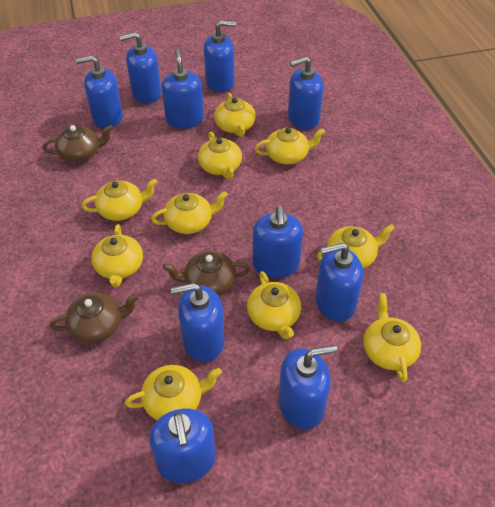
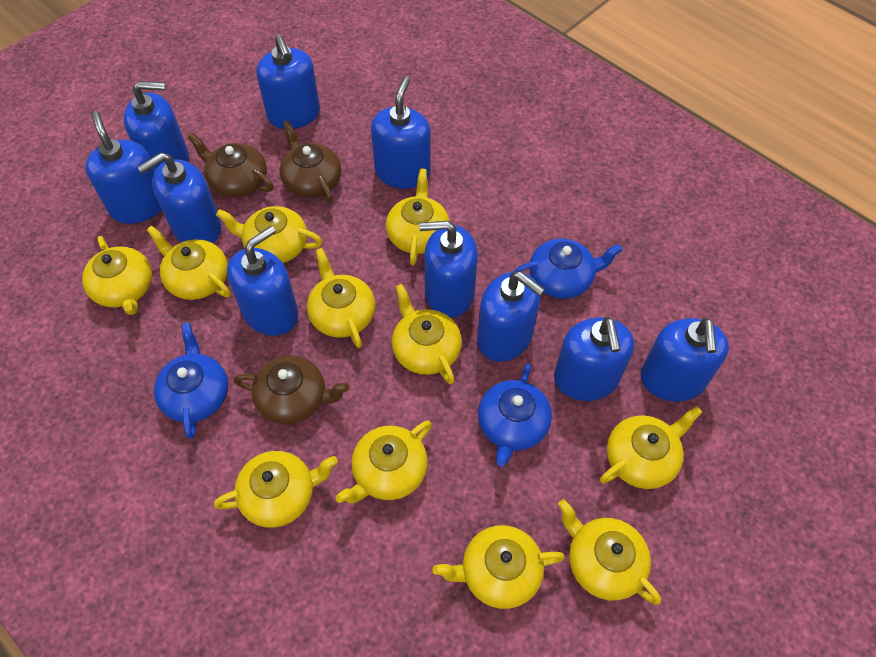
blue teapot: 0 -> 3
yellow teapot: 10 -> 11

